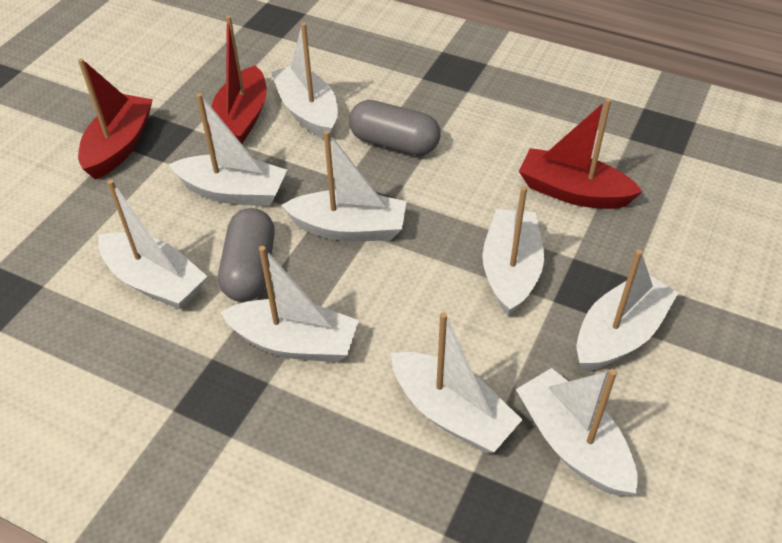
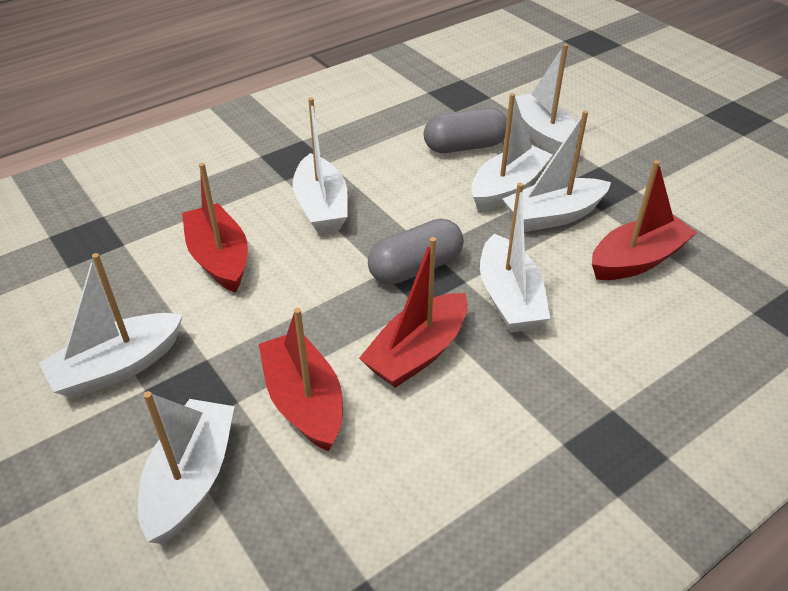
red boat: 3 -> 4
white boat: 9 -> 7

